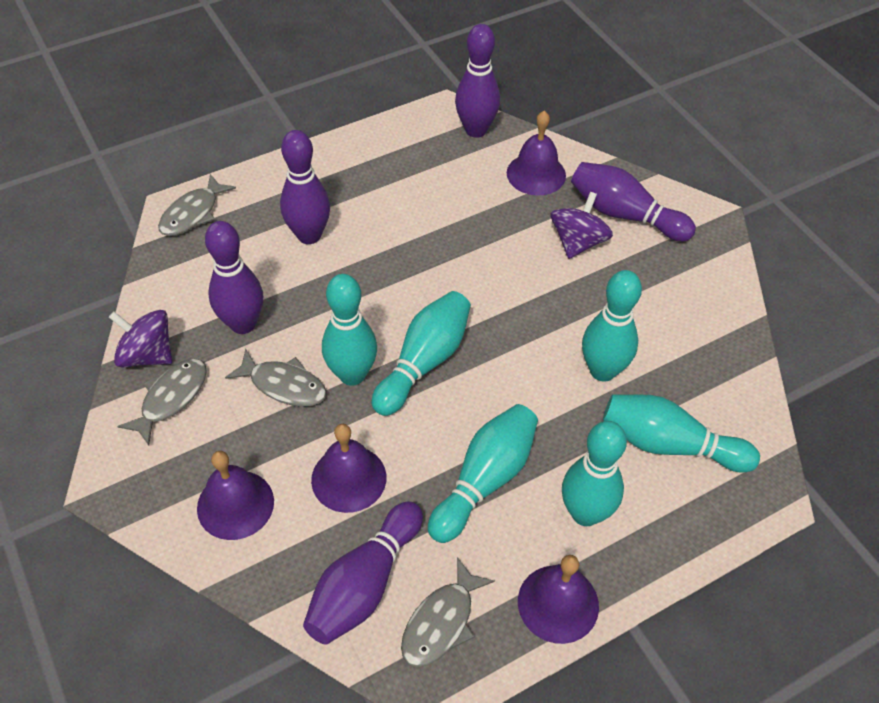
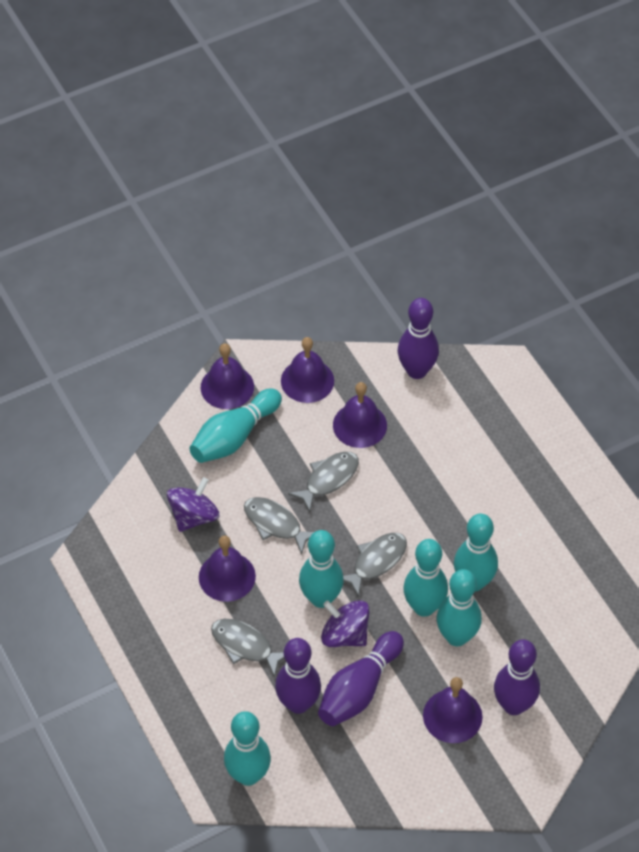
purple bell: 4 -> 5
purple bowling pin: 5 -> 4

